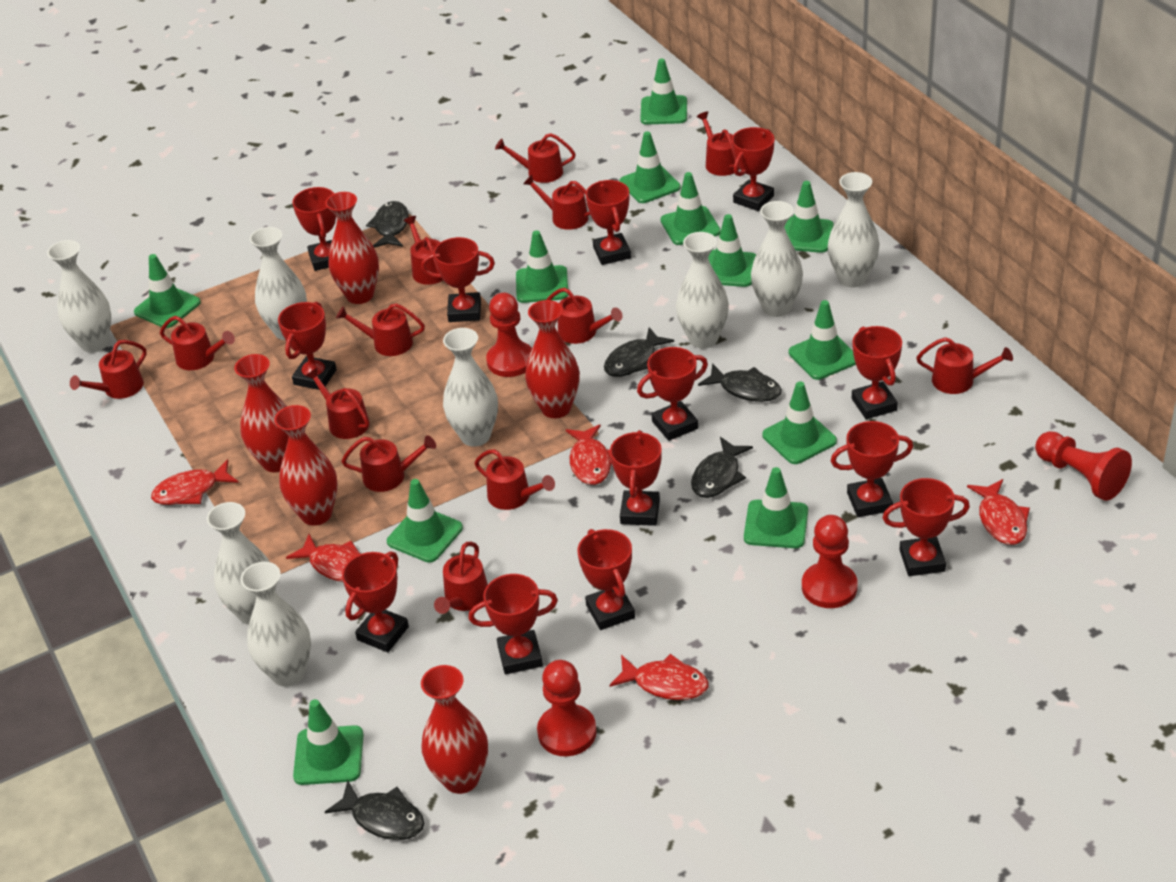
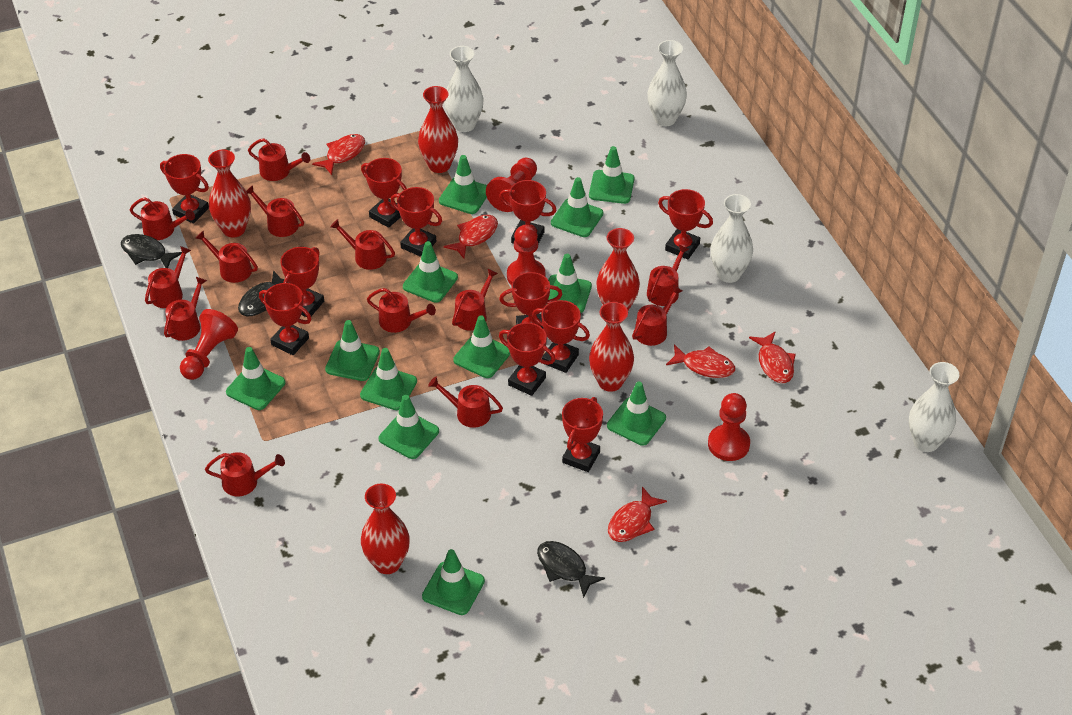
black fish: 5 -> 3
red trophy: 13 -> 11
white vase: 8 -> 4

